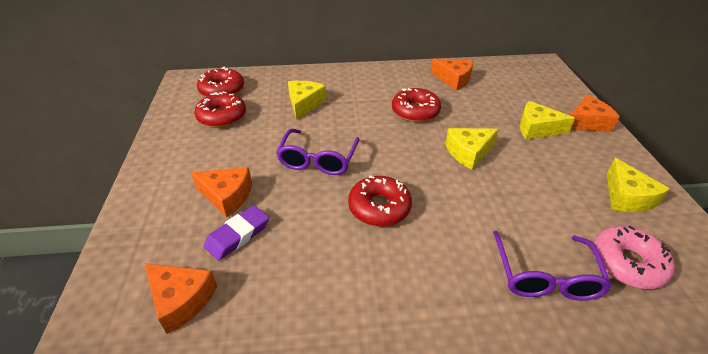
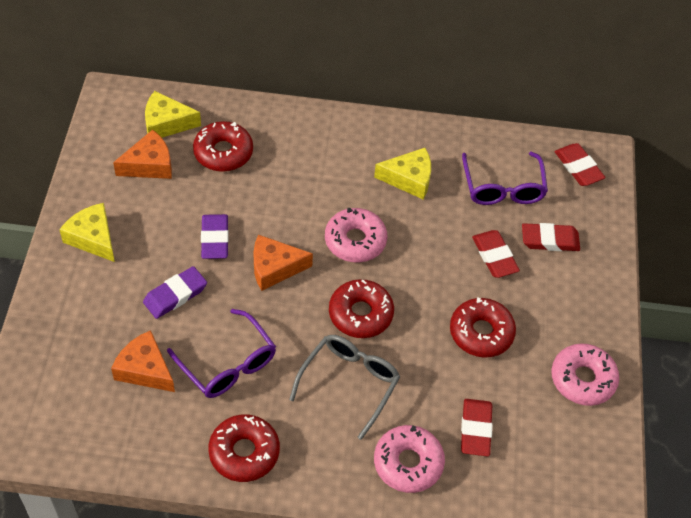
grey glasses: 0 -> 1
orange cheese: 4 -> 3
pink donut: 1 -> 3
purple eraser: 1 -> 2
red eraser: 0 -> 4
yellow cheese: 4 -> 3

